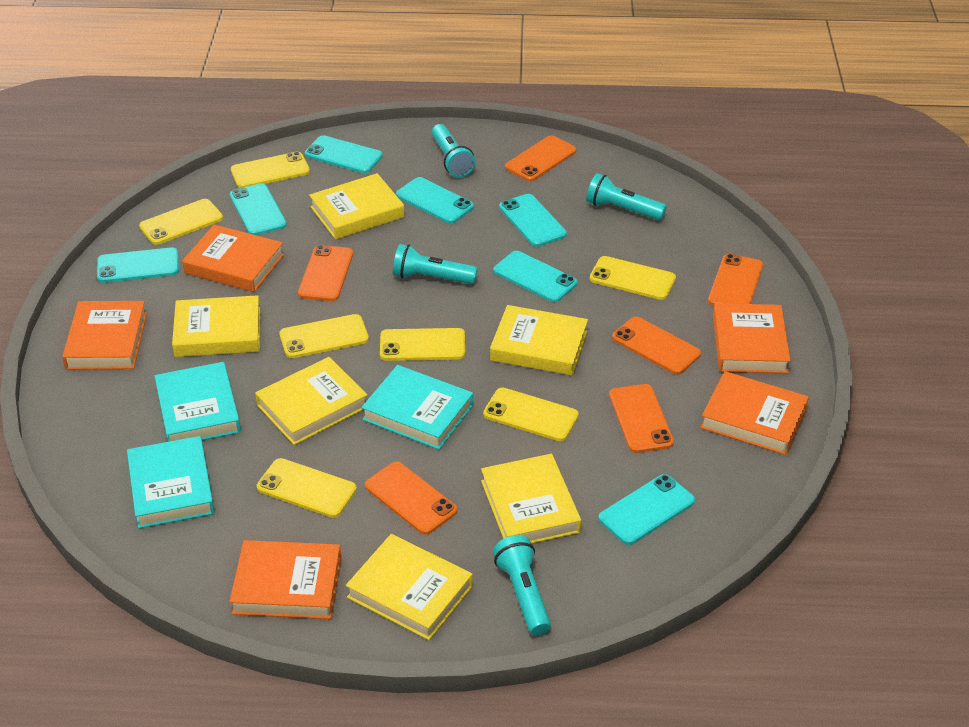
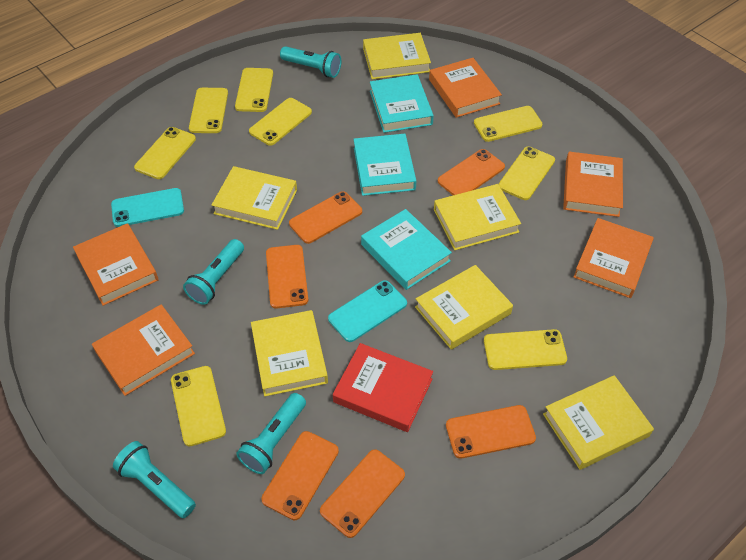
red book: 0 -> 1
turquoise phone: 7 -> 2
yellow phone: 7 -> 8

